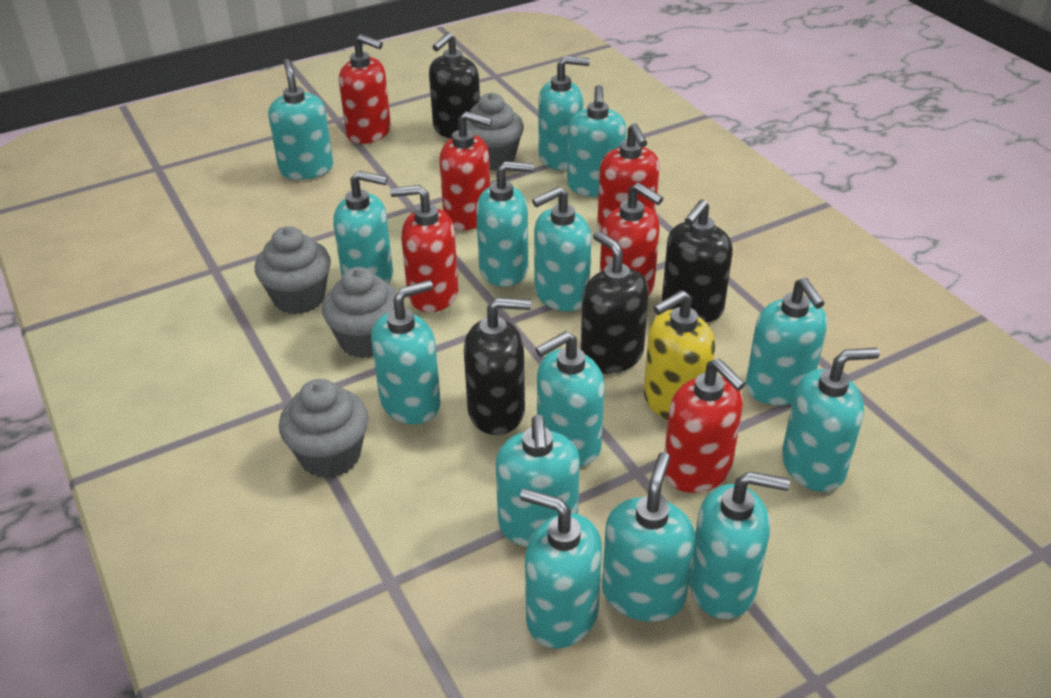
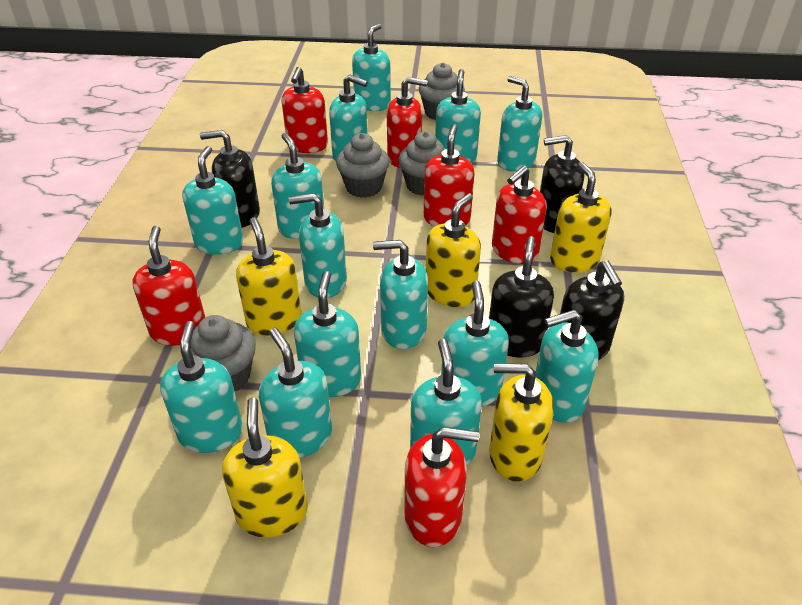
yellow soap dispenser: 1 -> 5

